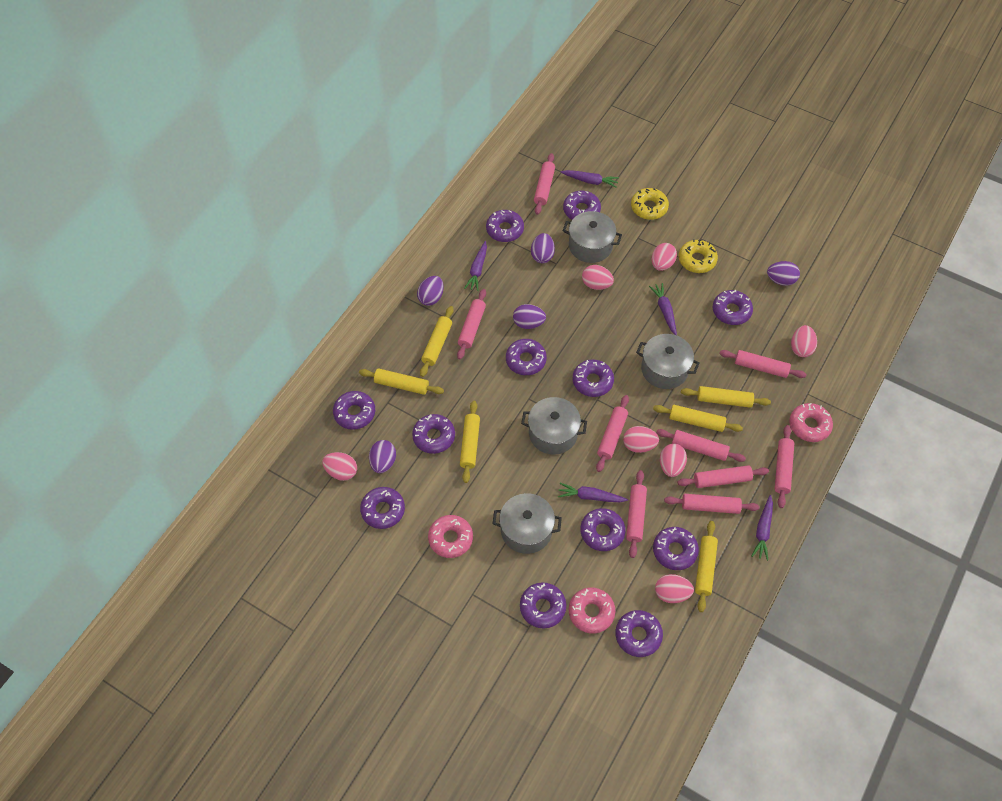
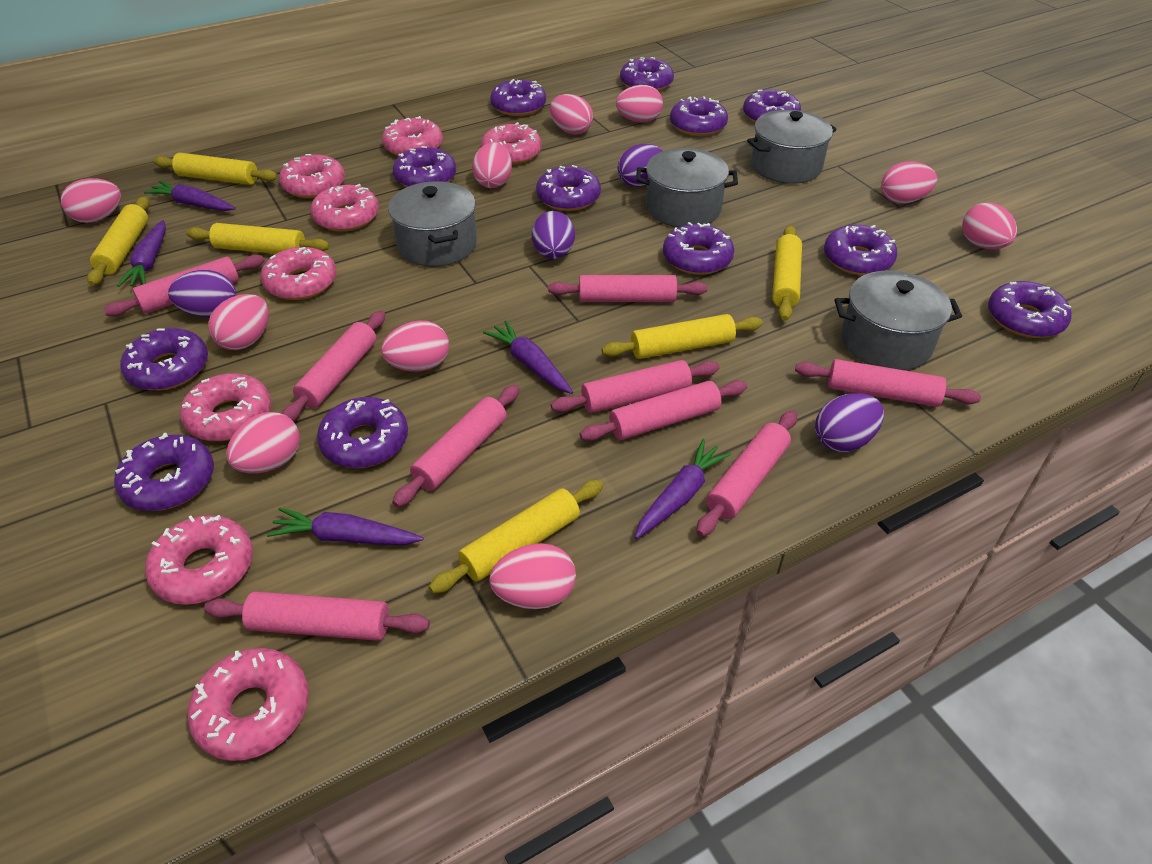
pink donut: 3 -> 8
pink egg: 7 -> 10
purple egg: 5 -> 4
yellow donut: 2 -> 0

